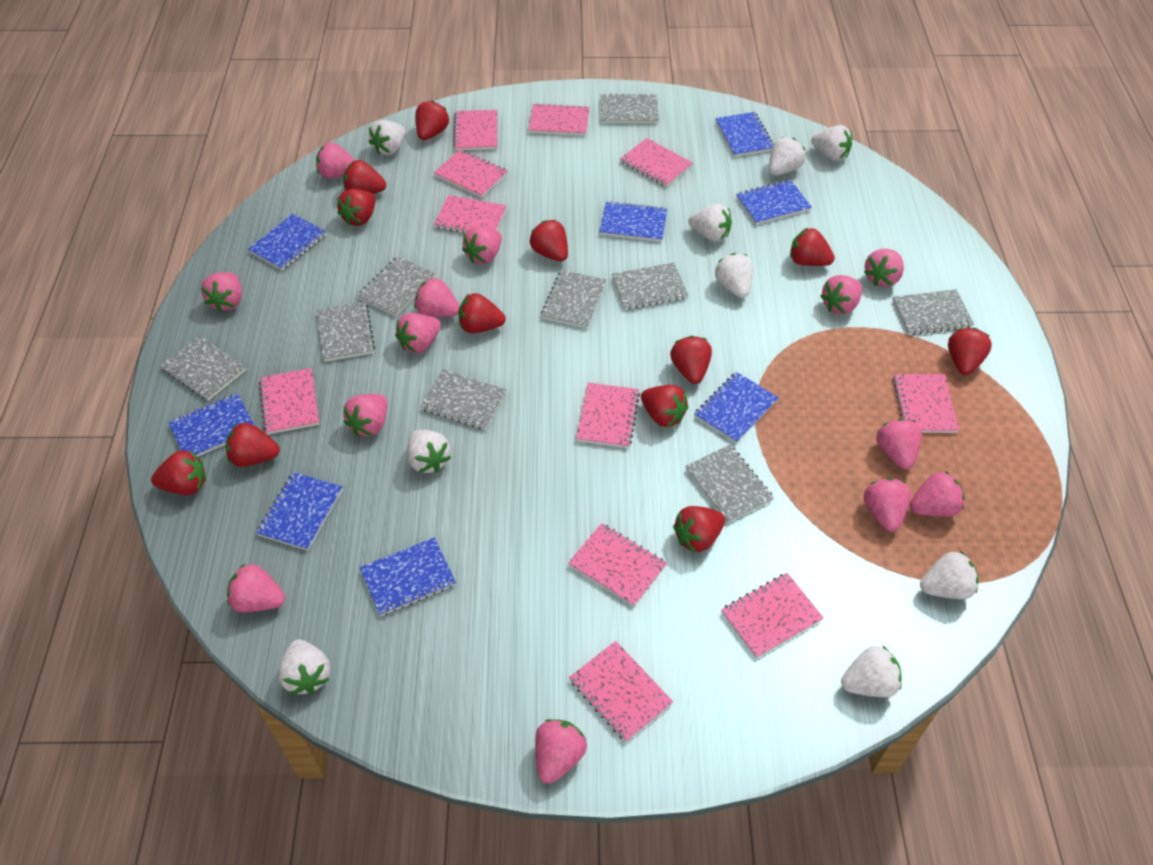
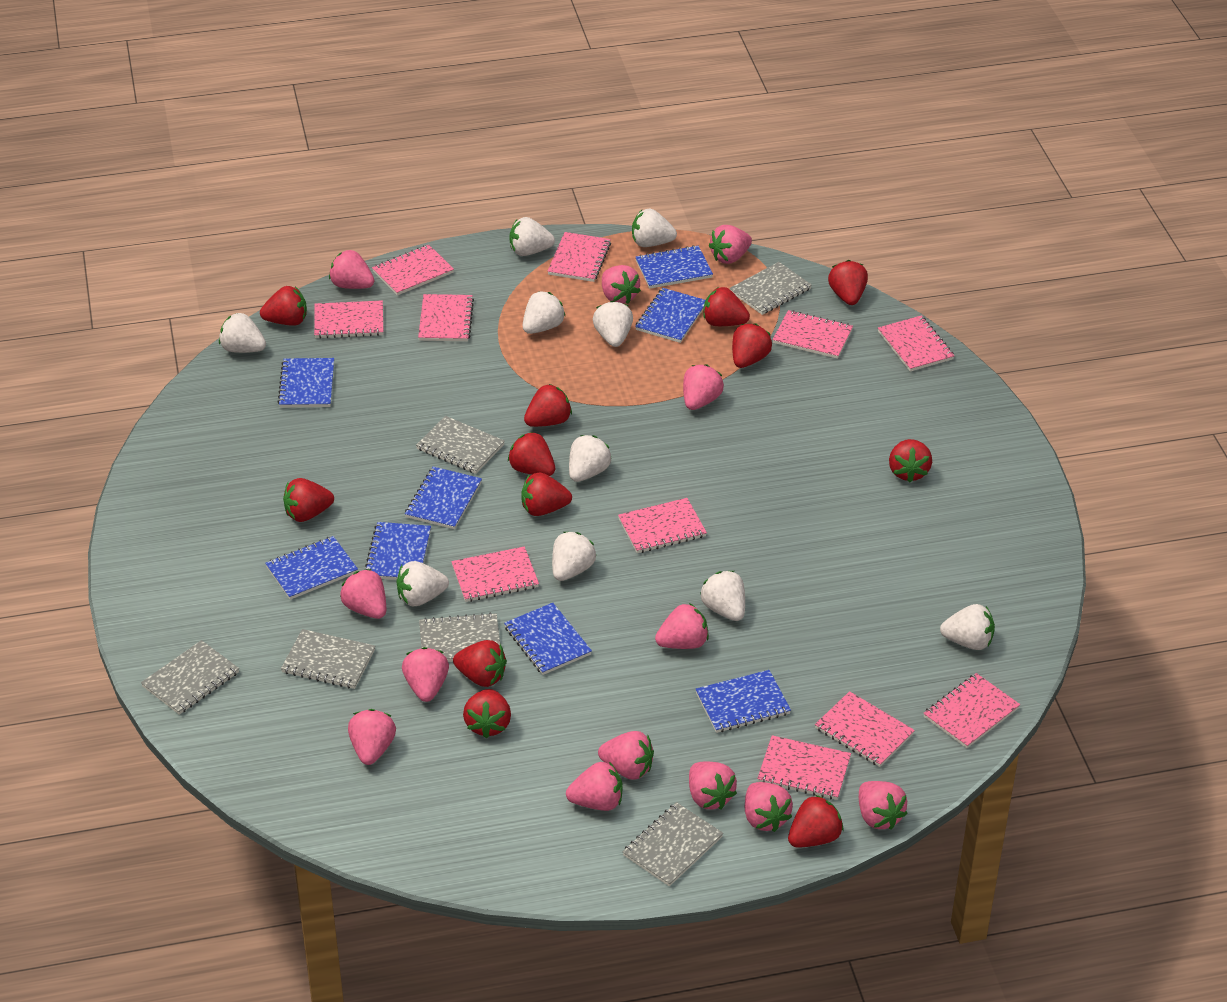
grey notebook: 9 -> 6
white strawberry: 9 -> 10

